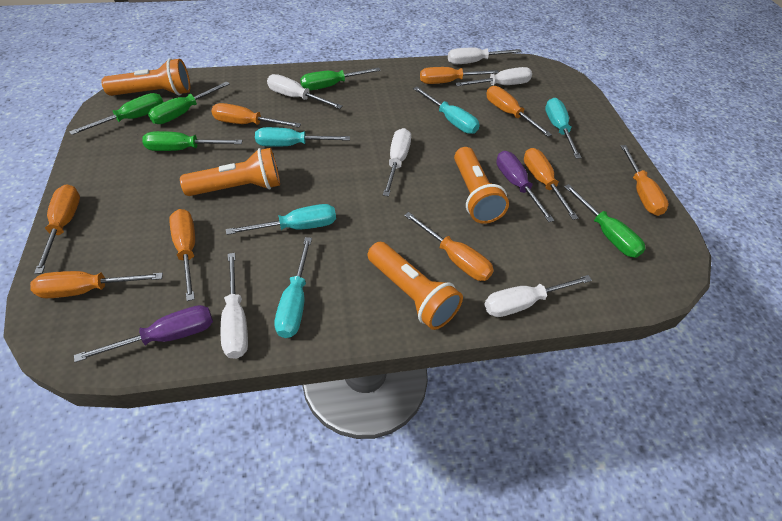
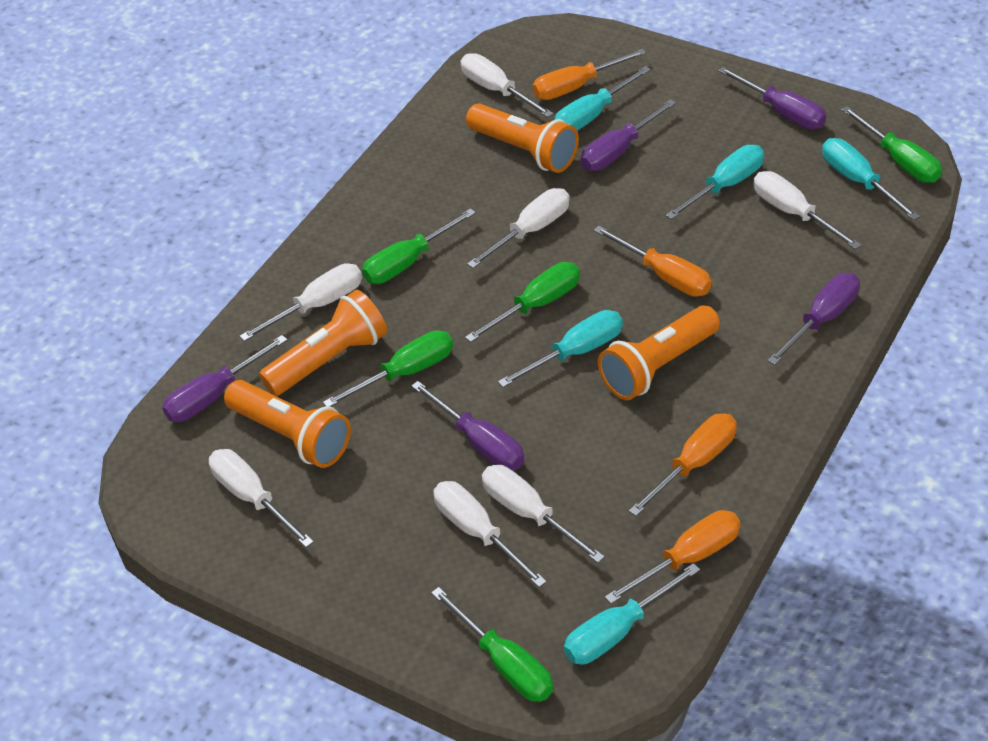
orange screwdriver: 9 -> 4
purple screwdriver: 2 -> 5
white screwdriver: 6 -> 7

